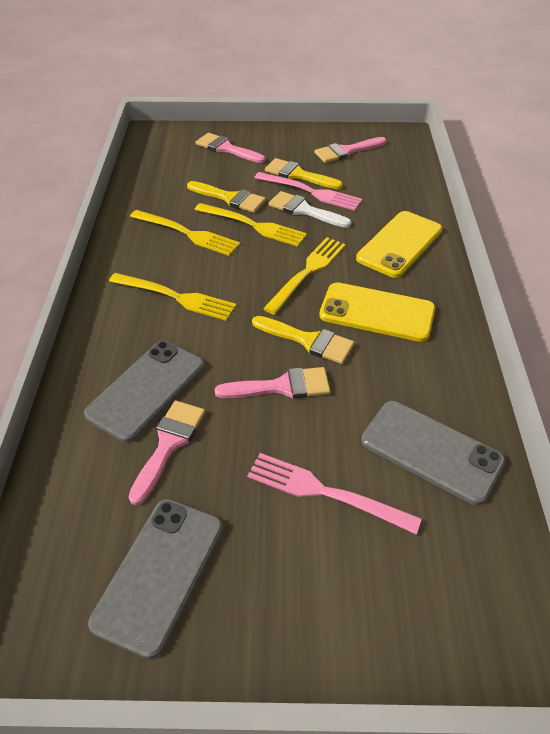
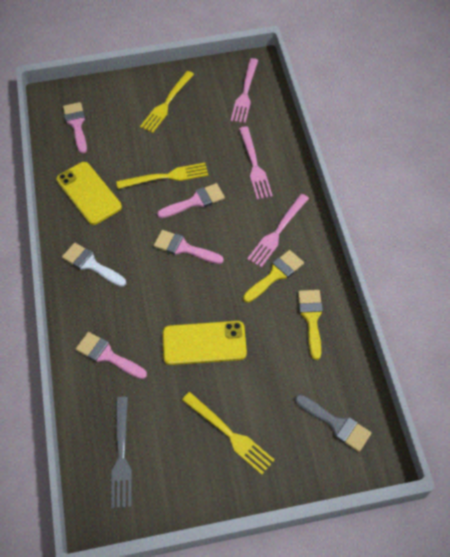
grey brush: 0 -> 1
grey fork: 0 -> 1
grey phone: 3 -> 0
pink fork: 2 -> 3
yellow brush: 3 -> 2
yellow fork: 4 -> 3

